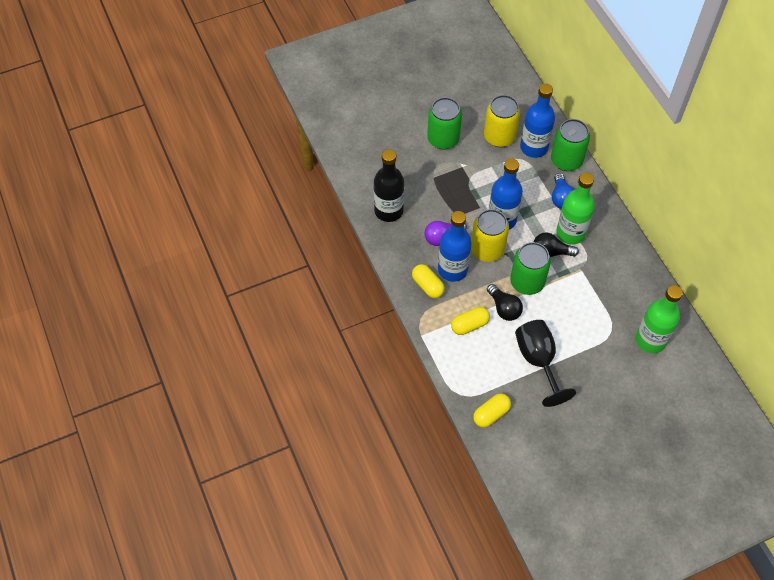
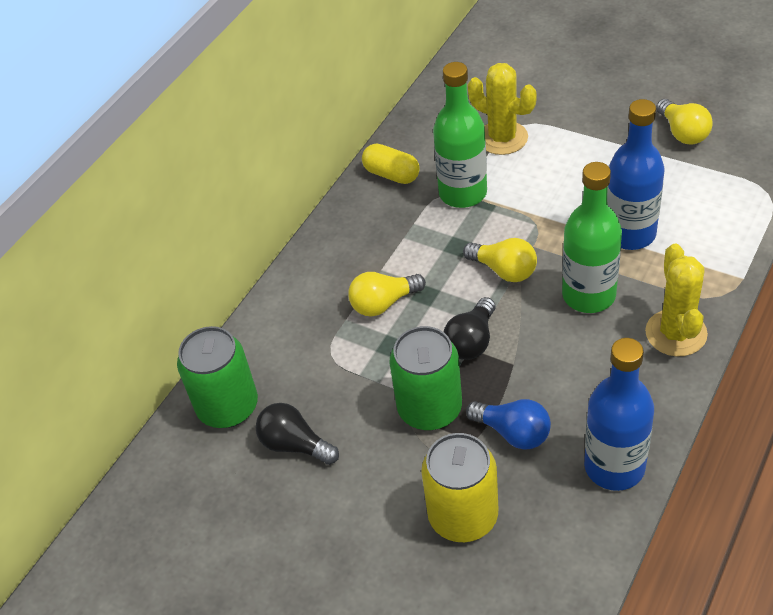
black bottle: 1 -> 0
black goblet: 1 -> 0
blue bottle: 3 -> 2
green can: 3 -> 2
purple light bulb: 1 -> 0
yellow cactus: 0 -> 2
yellow can: 2 -> 1
yellow capsule: 3 -> 1
yellow light bulb: 0 -> 3

